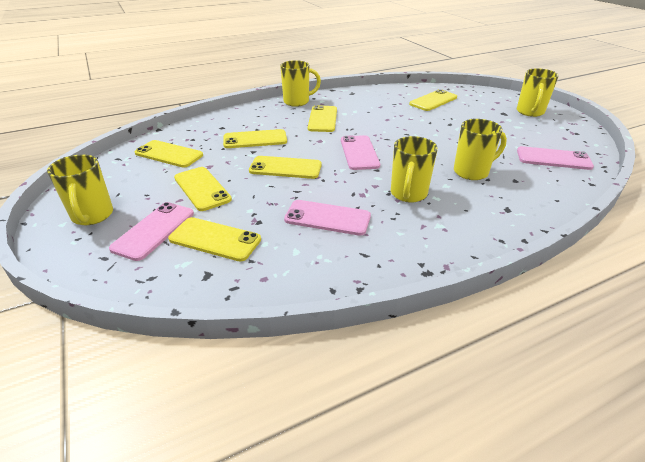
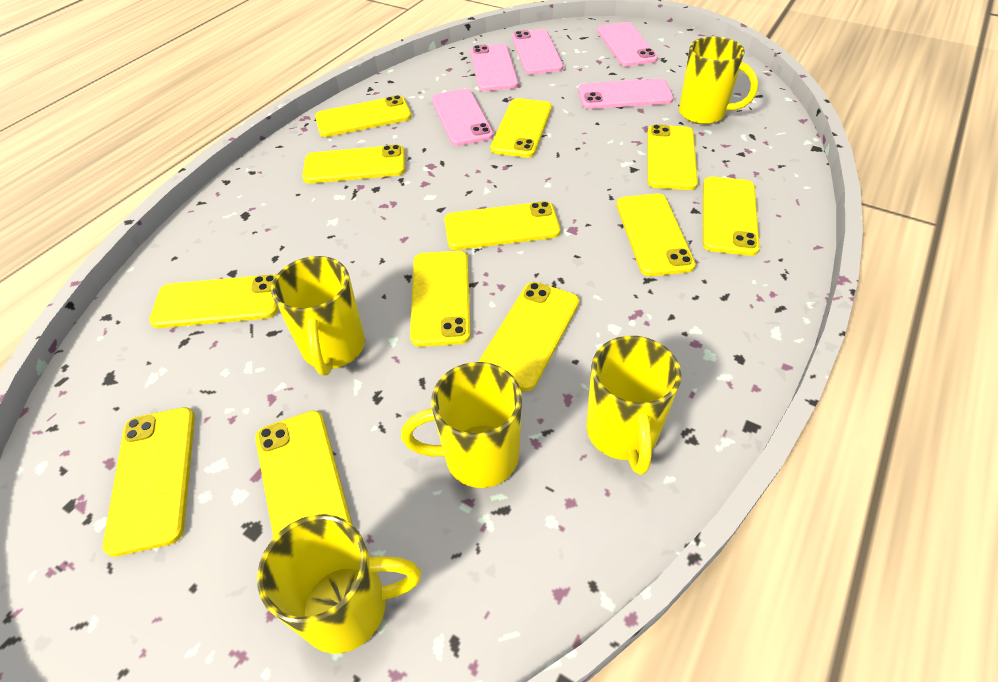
pink phone: 4 -> 5
yellow phone: 7 -> 12

